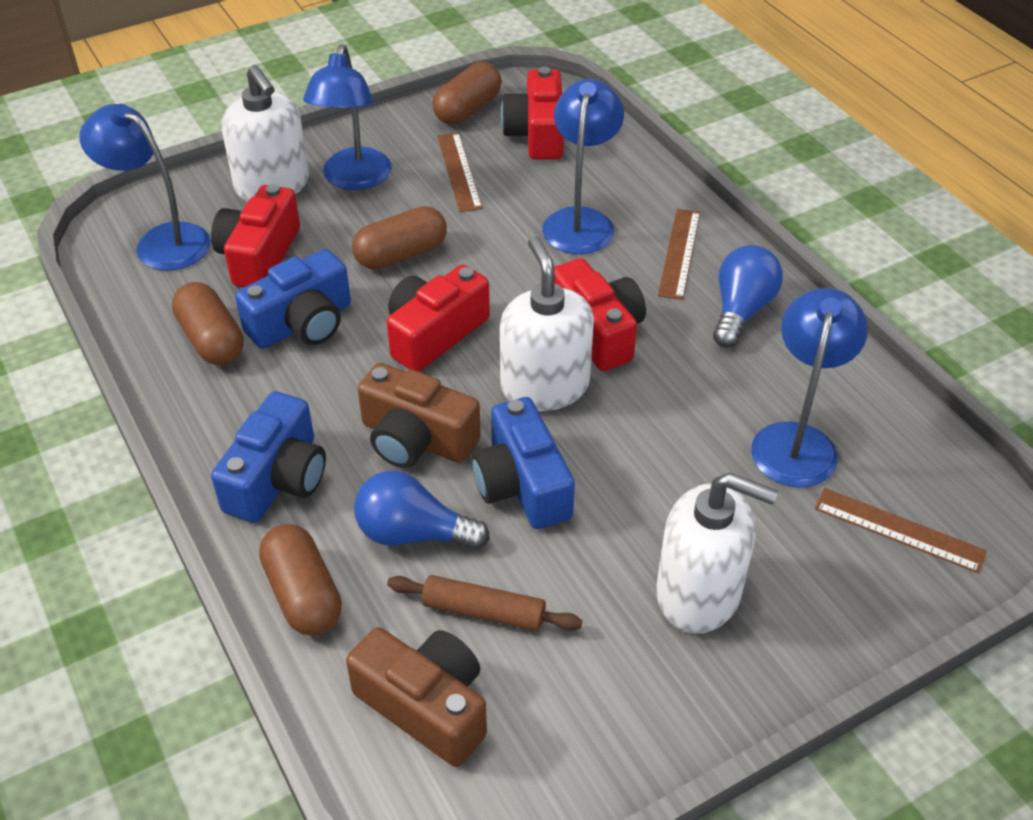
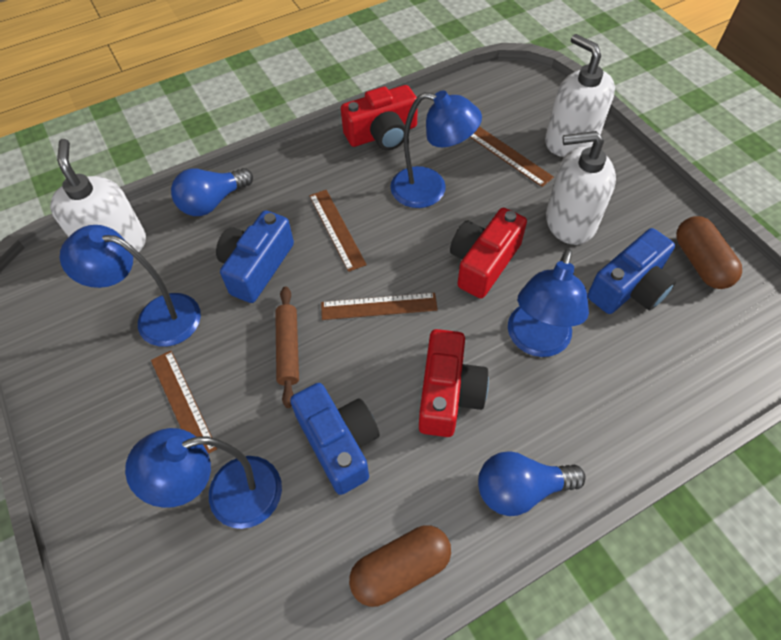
brown camera: 2 -> 0
brown capsule: 4 -> 2
brown ruler: 3 -> 4
red camera: 4 -> 3

